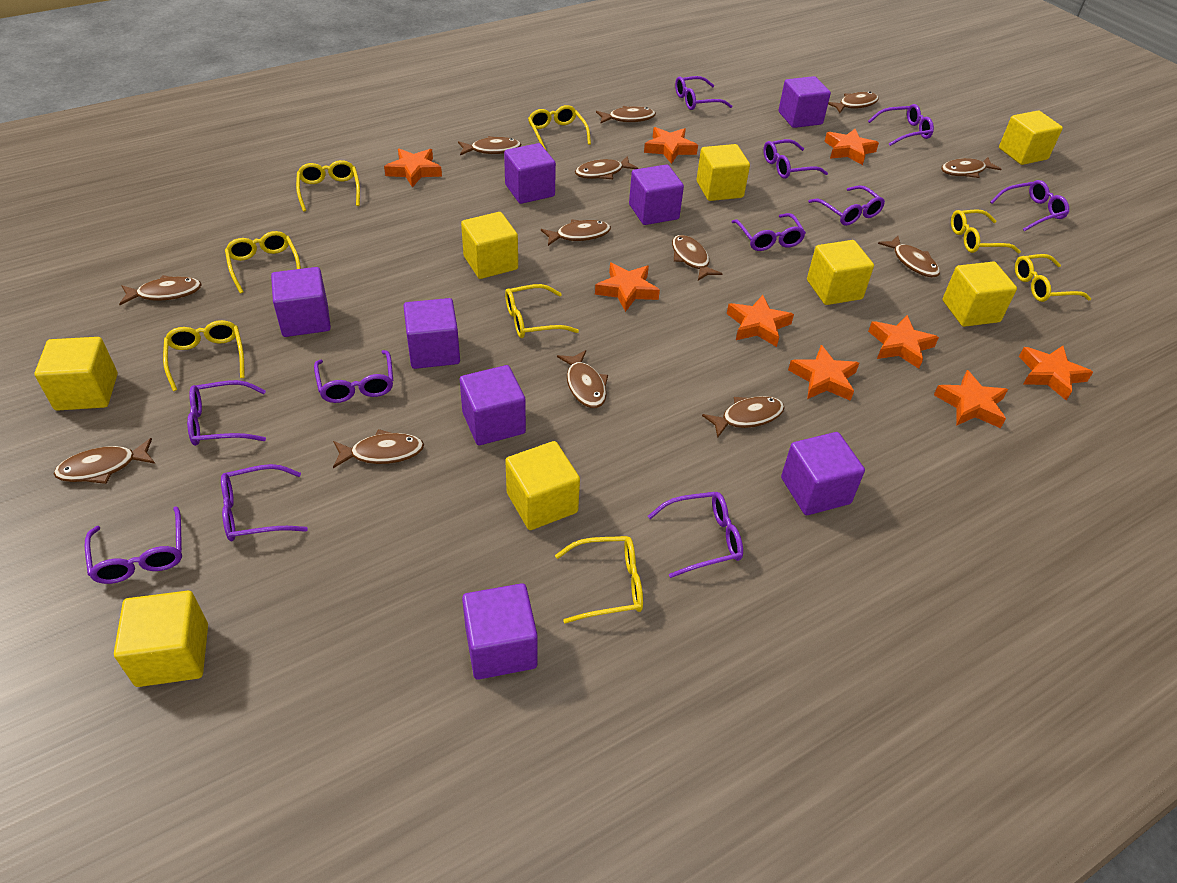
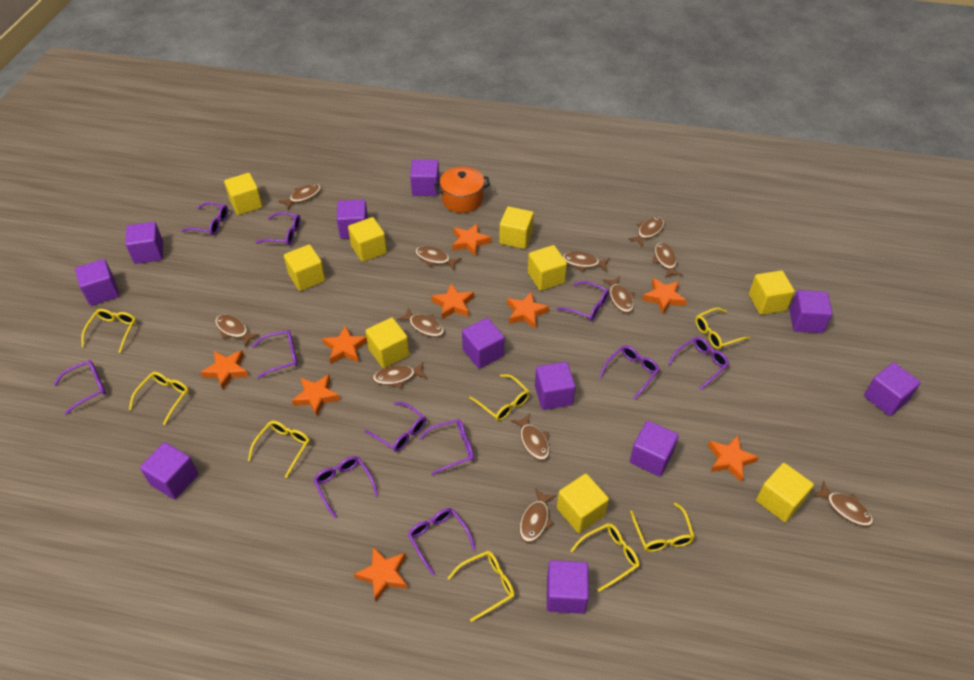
brown fish: 13 -> 12
orange pot: 0 -> 1
purple cube: 8 -> 11
yellow cube: 8 -> 9

